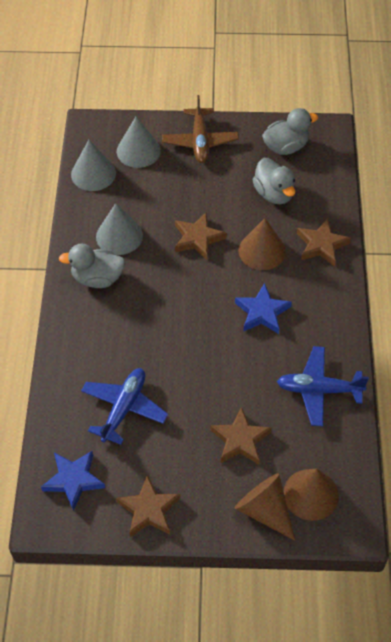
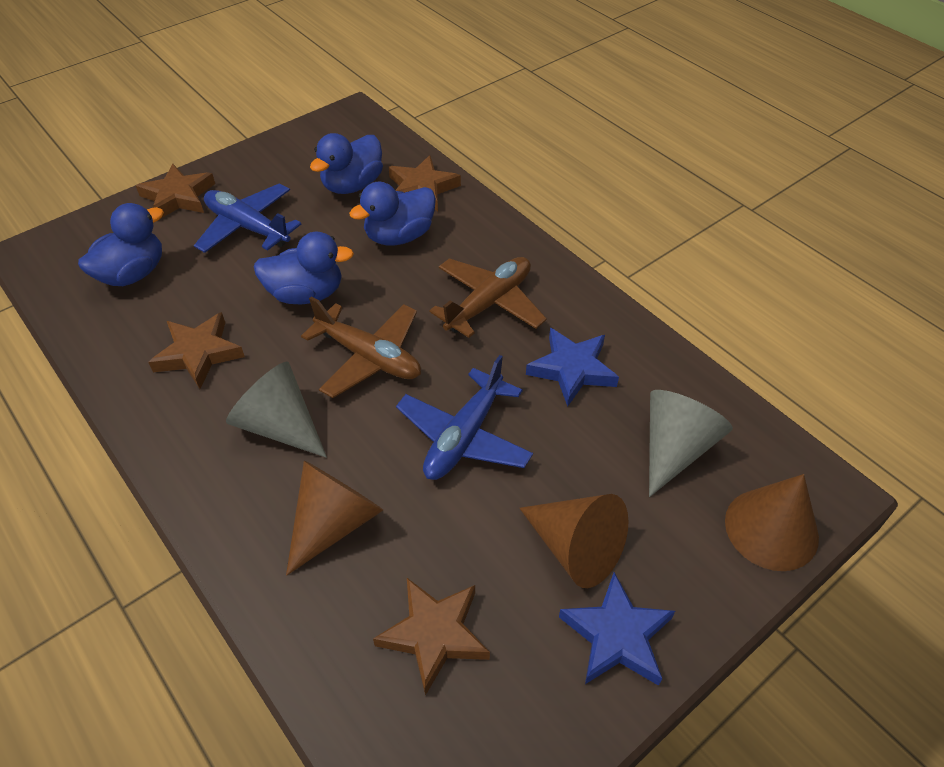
blue duck: 0 -> 4
brown plane: 1 -> 2
grey cone: 3 -> 2
grey duck: 3 -> 0

